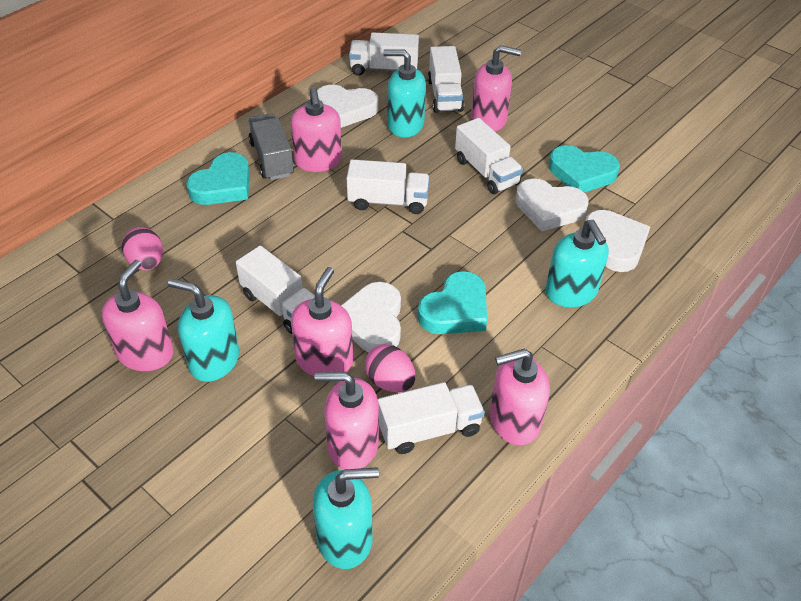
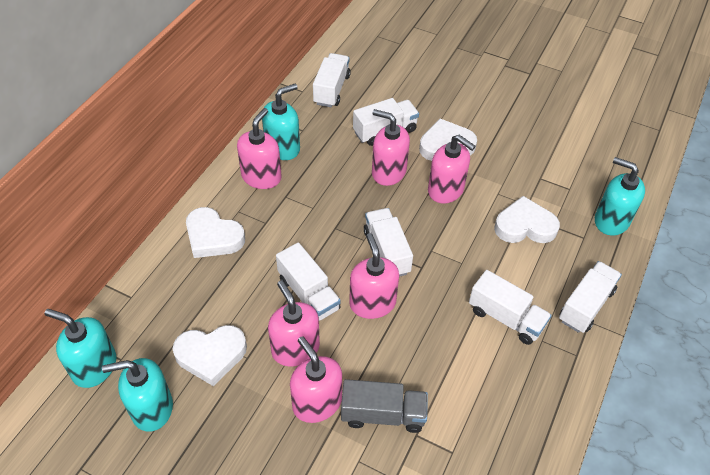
pink egg: 2 -> 0
turquoise heart: 3 -> 0

